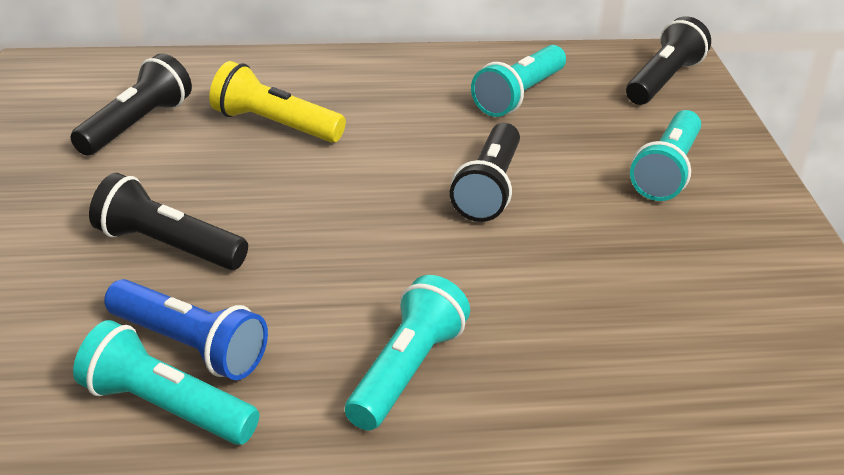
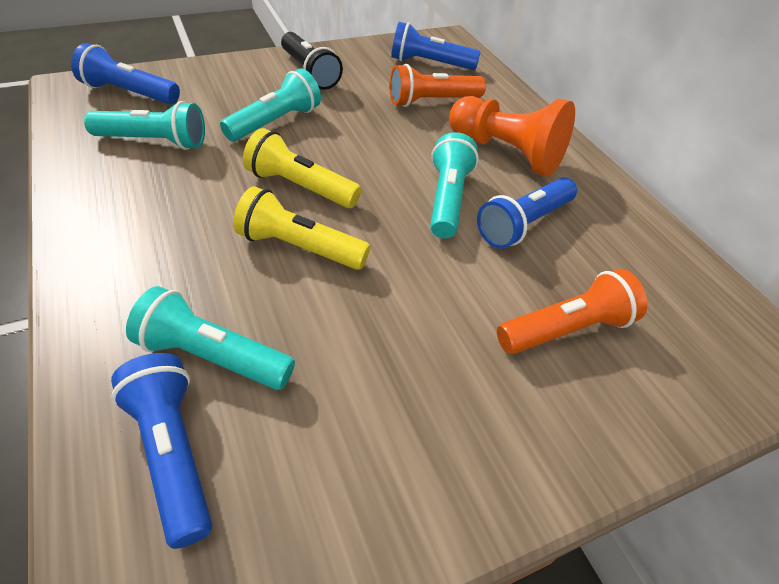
black flashlight: 4 -> 1
blue flashlight: 1 -> 4
orange flashlight: 0 -> 2
orange pawn: 0 -> 1
yellow flashlight: 1 -> 2

